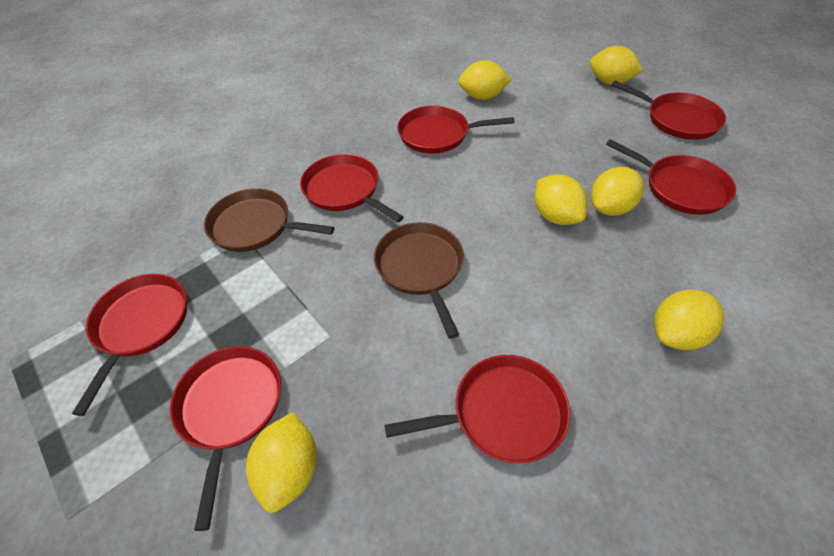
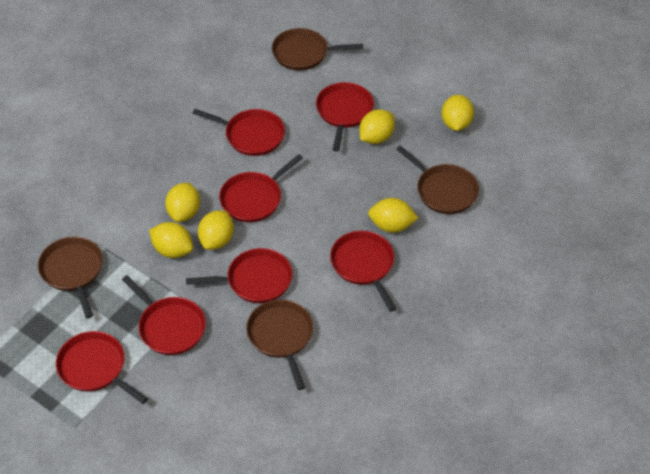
brown pan: 2 -> 4

